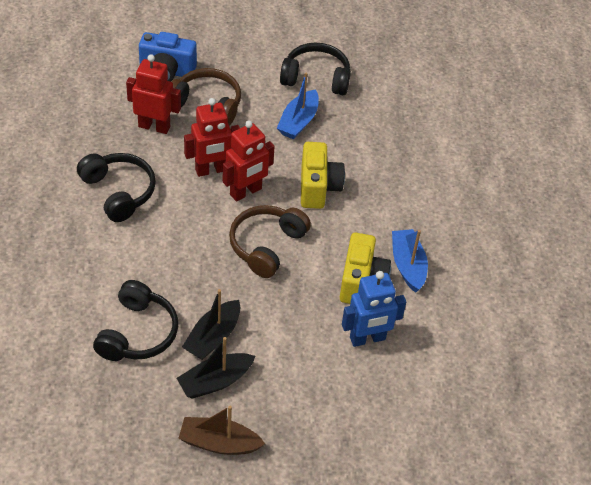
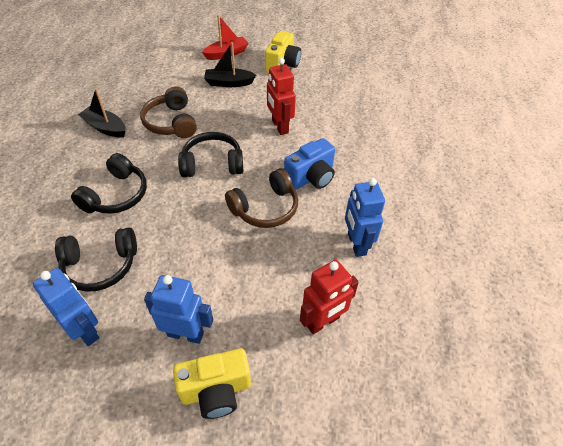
blue boat: 2 -> 0
blue robot: 1 -> 3
brown boat: 1 -> 0
red boat: 0 -> 1
red robot: 3 -> 2

